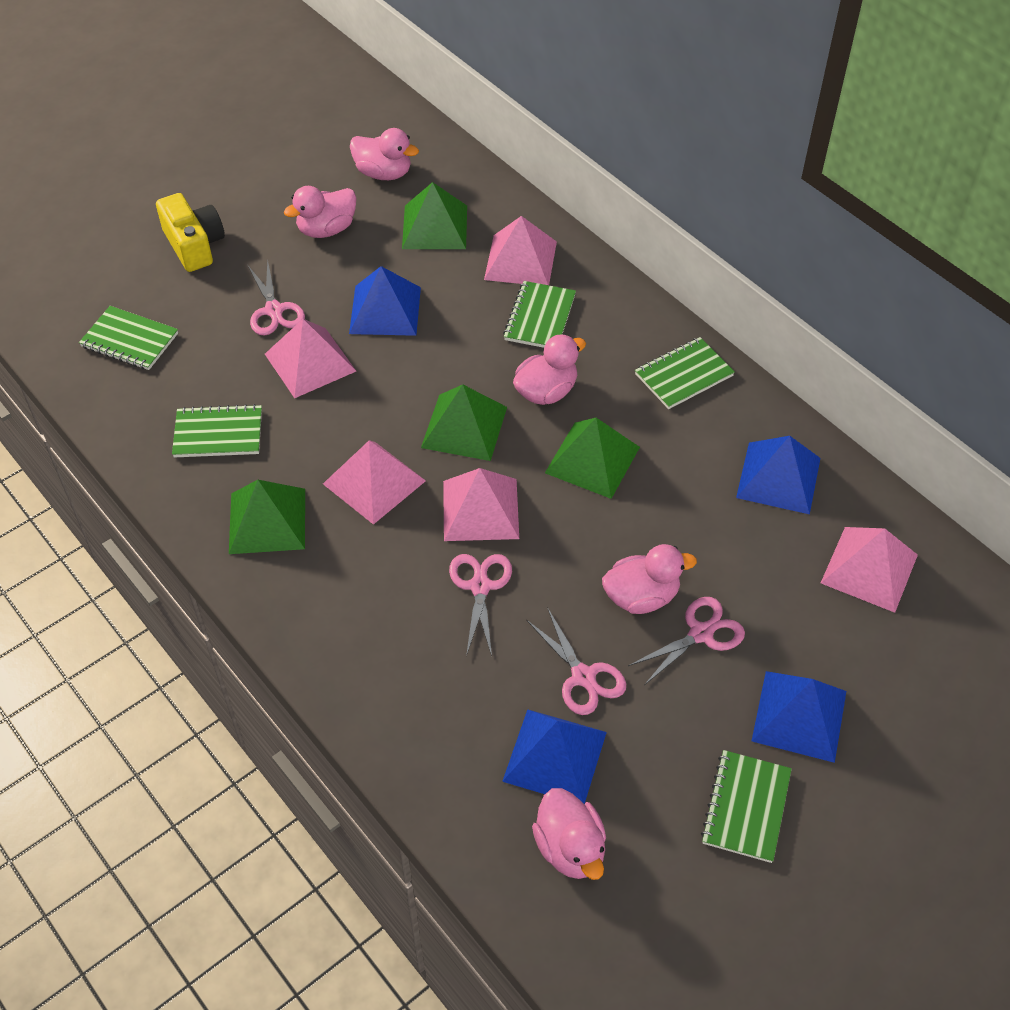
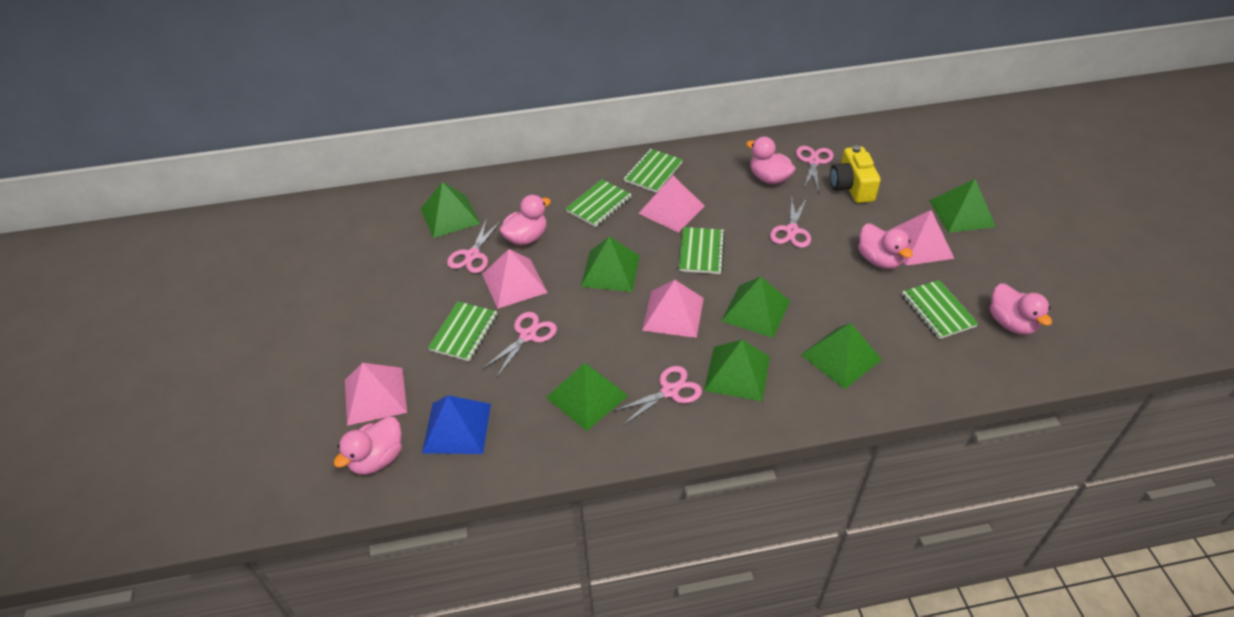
blue pyramid: 4 -> 1
green pyramid: 4 -> 7
pink scissors: 4 -> 5

